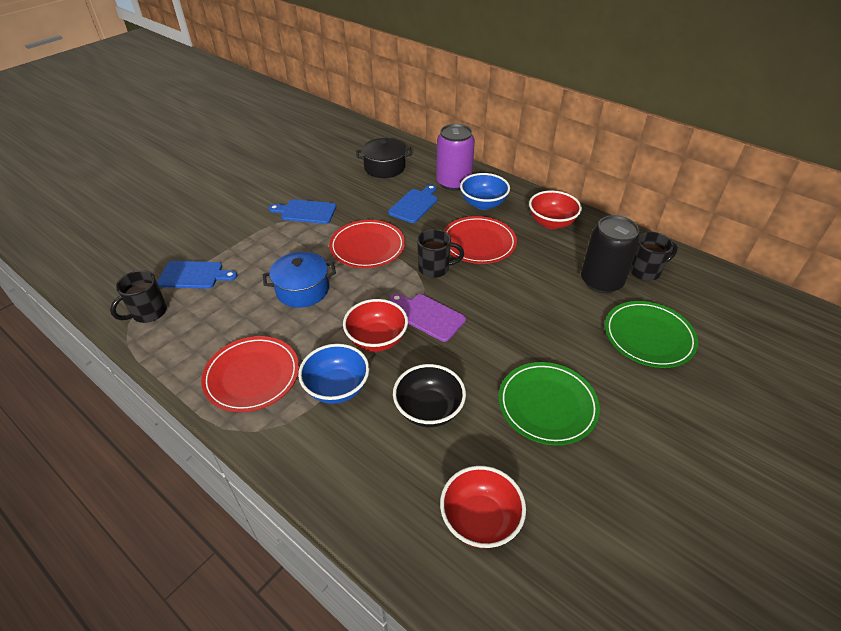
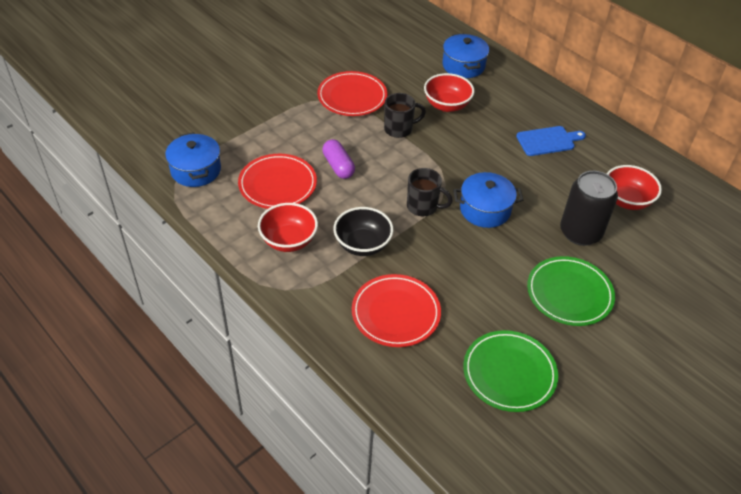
black mug: 3 -> 2
black pot: 1 -> 0
blue bowl: 2 -> 0
blue cutting board: 3 -> 1
blue pot: 1 -> 3
purple can: 1 -> 0
purple capsule: 0 -> 1
purple cutting board: 1 -> 0

